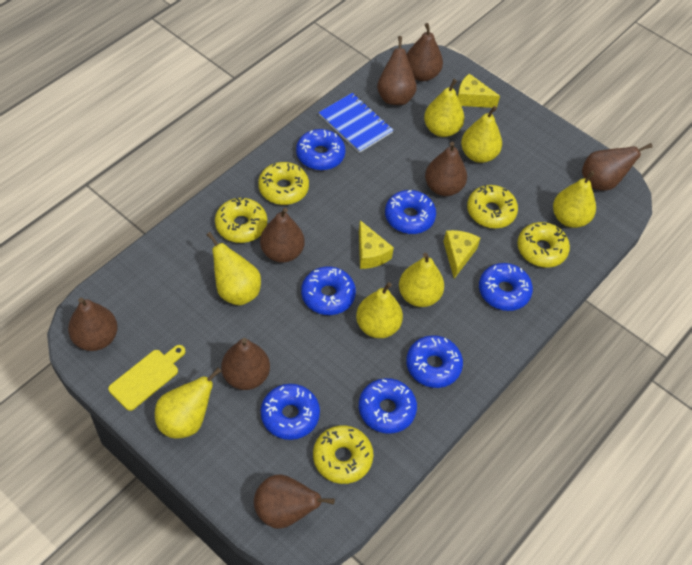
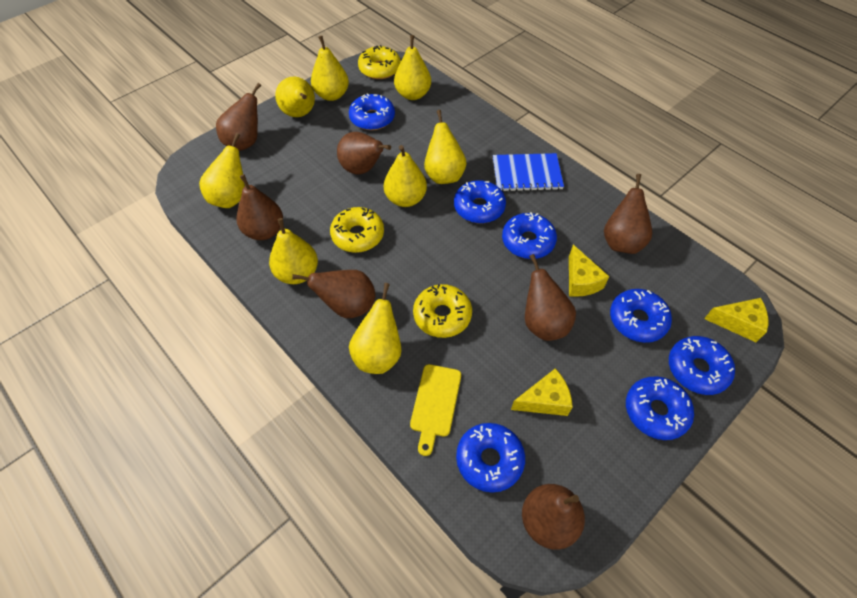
brown pear: 8 -> 7
yellow donut: 5 -> 3
yellow pear: 7 -> 8

